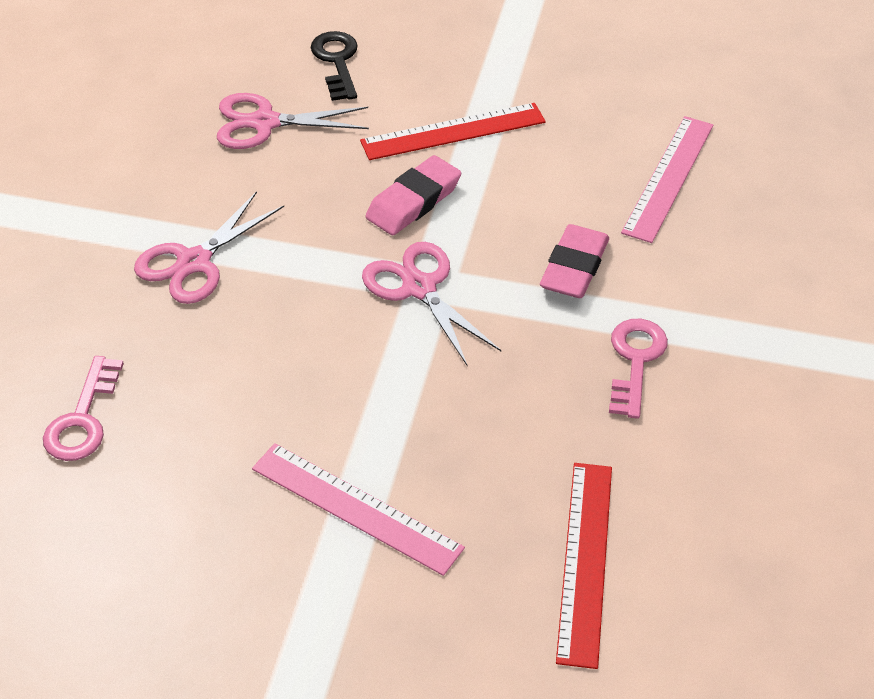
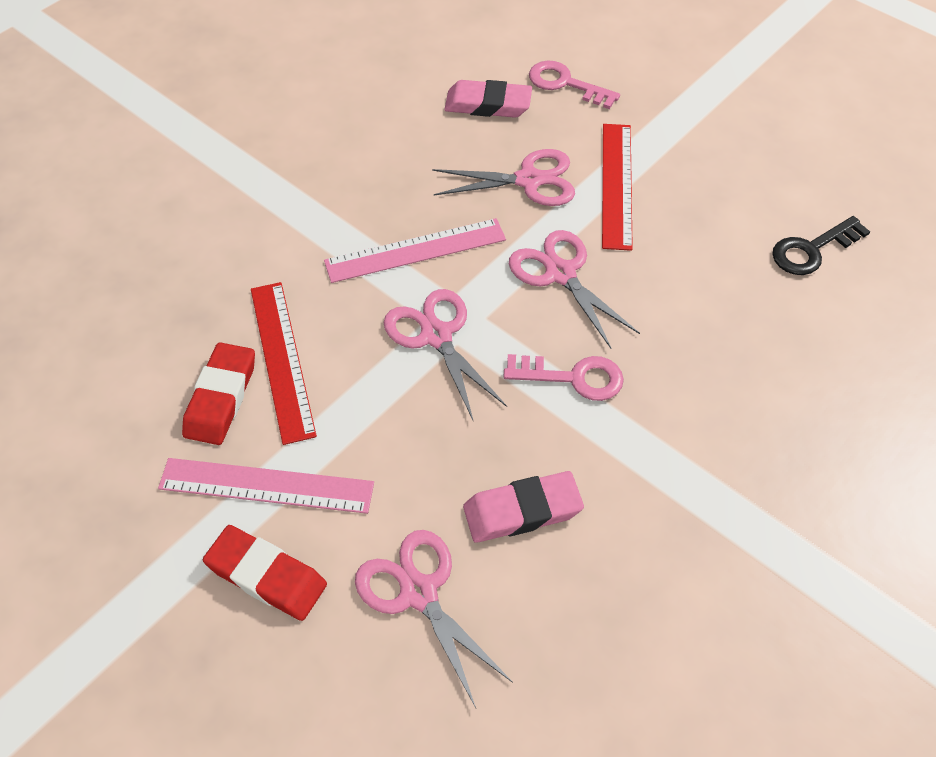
pink scissors: 3 -> 4
red eraser: 0 -> 2

